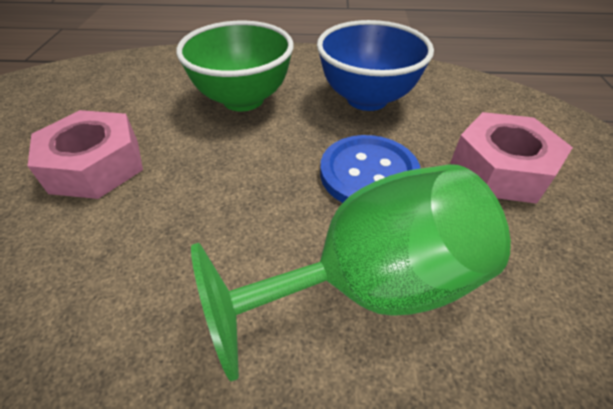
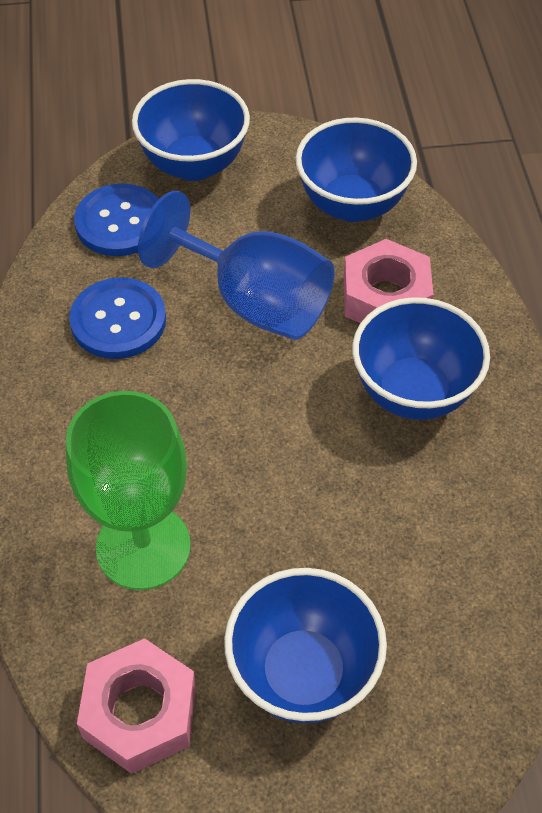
blue bowl: 1 -> 4
blue button: 1 -> 2
blue goblet: 0 -> 1
green bowl: 1 -> 0

